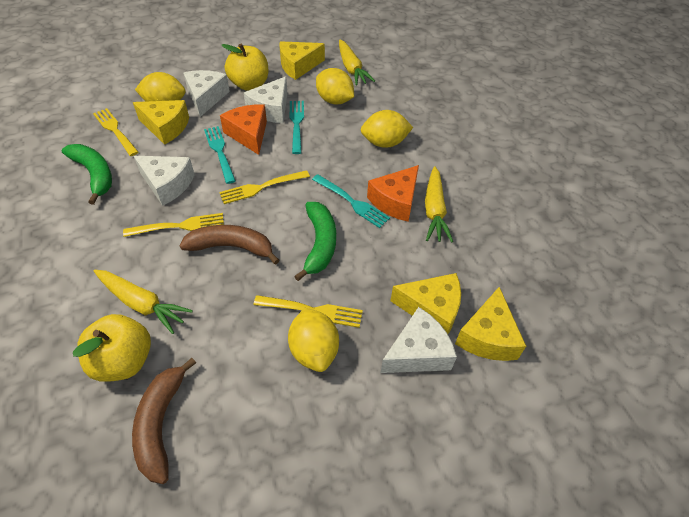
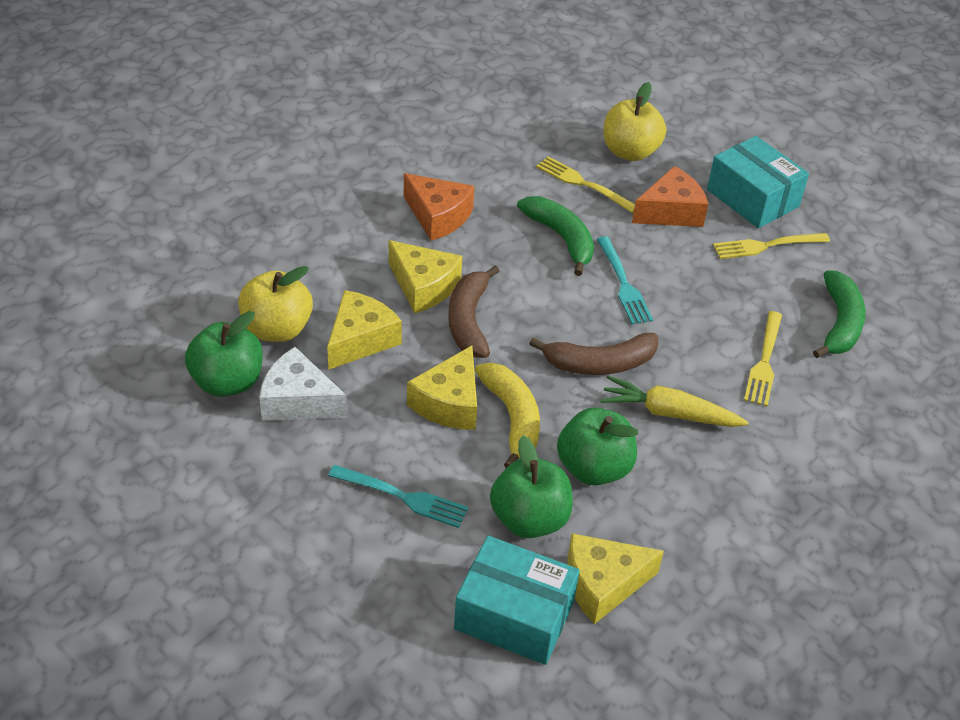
green apple: 0 -> 3
turquoise box: 0 -> 2
turquoise fork: 3 -> 2
white cheese: 4 -> 1
yellow banana: 0 -> 1
yellow carrot: 3 -> 1
yellow fork: 4 -> 3
yellow lemon: 4 -> 0

